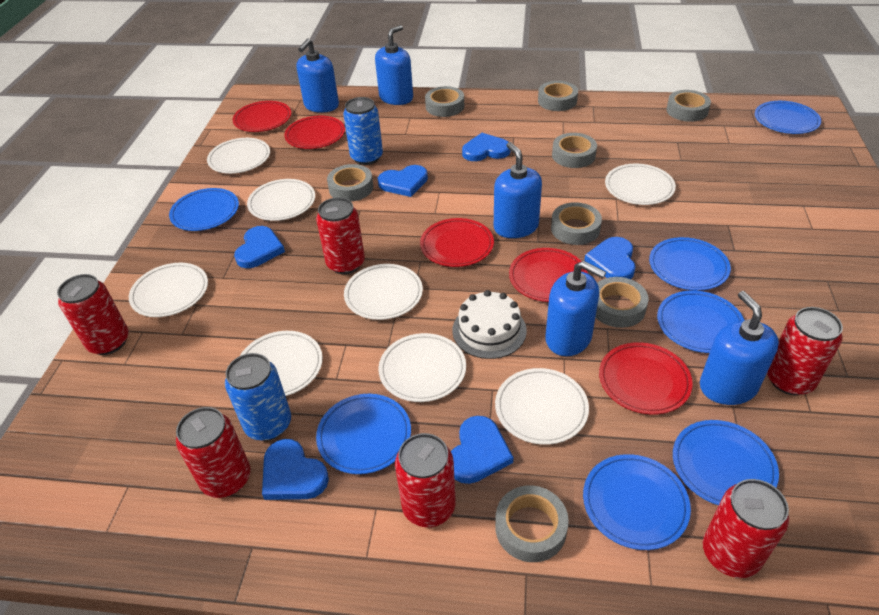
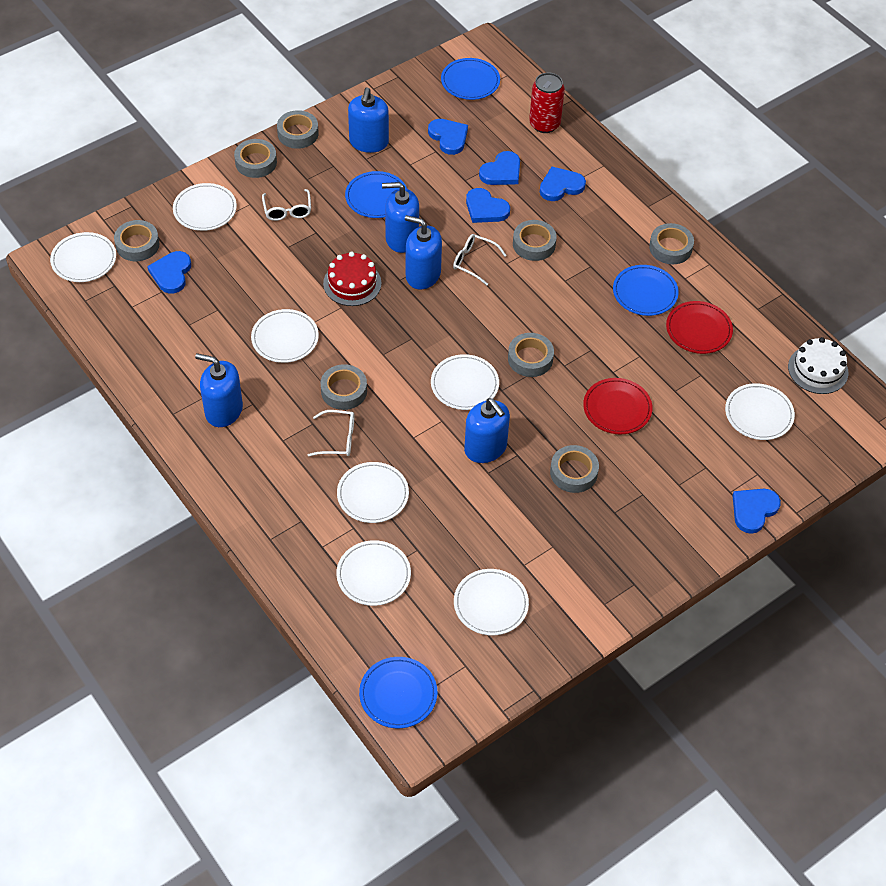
blue can: 2 -> 0
blue plate: 7 -> 4
red cake: 0 -> 1
red can: 6 -> 1
red plate: 5 -> 2
white glasses: 0 -> 3

